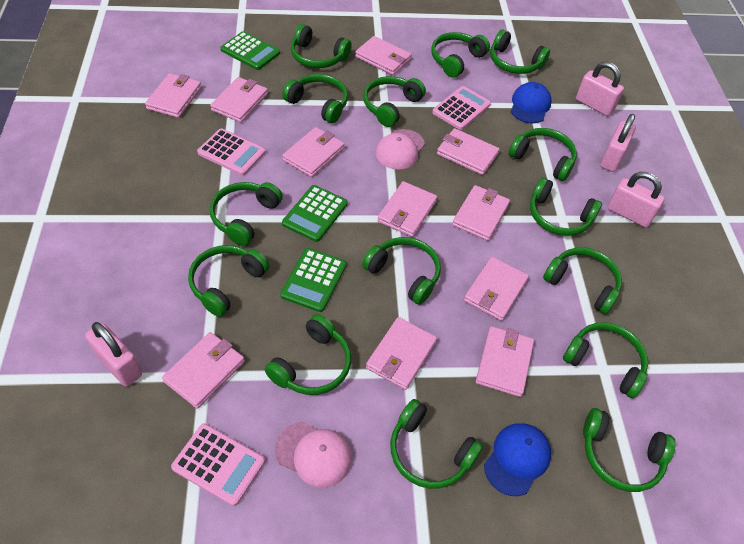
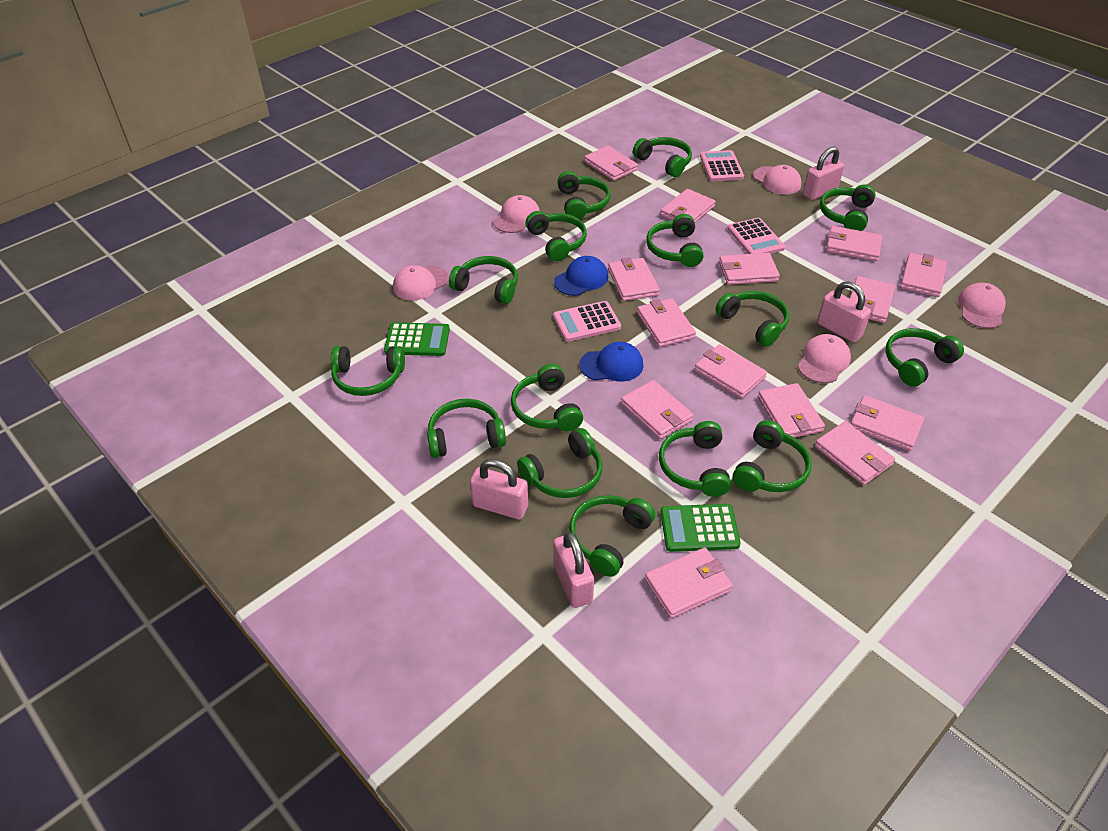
green calculator: 3 -> 2
pink cap: 2 -> 5
pink wallet: 11 -> 14

